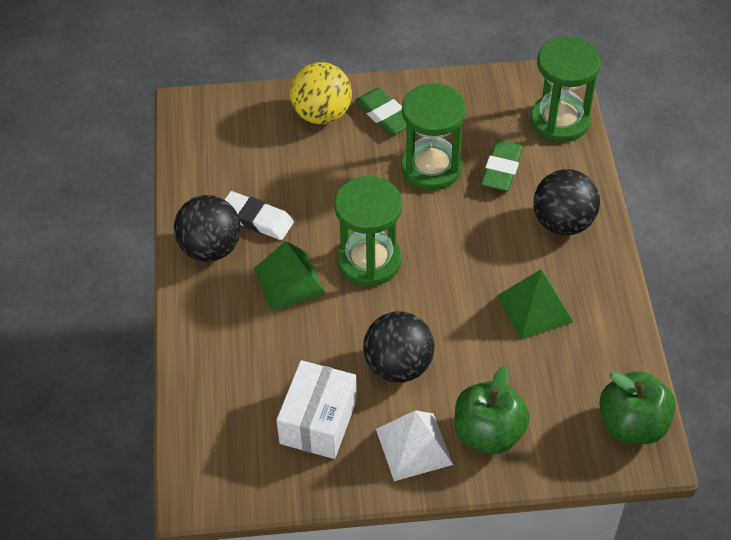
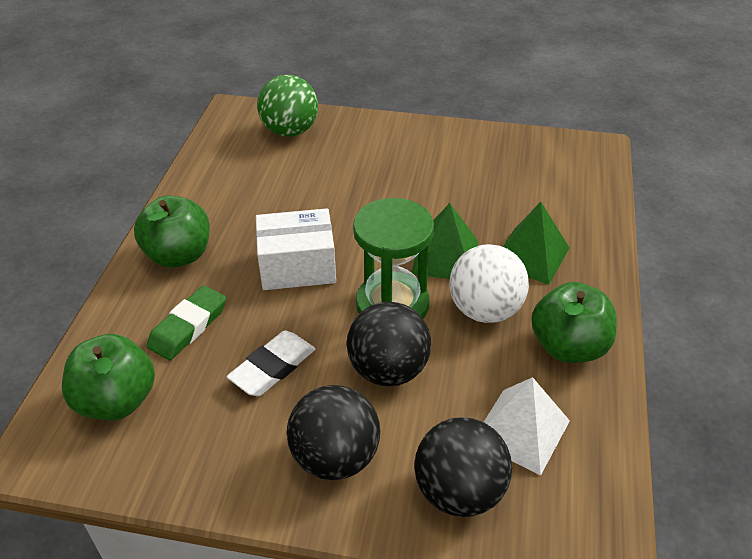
green apple: 2 -> 3
green ball: 0 -> 1
green eraser: 2 -> 1
green hourglass: 3 -> 1
white ball: 0 -> 1
yellow ball: 1 -> 0

